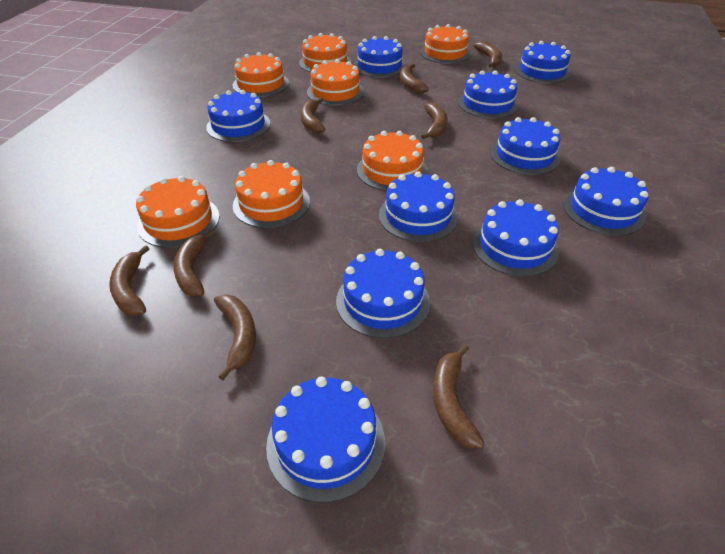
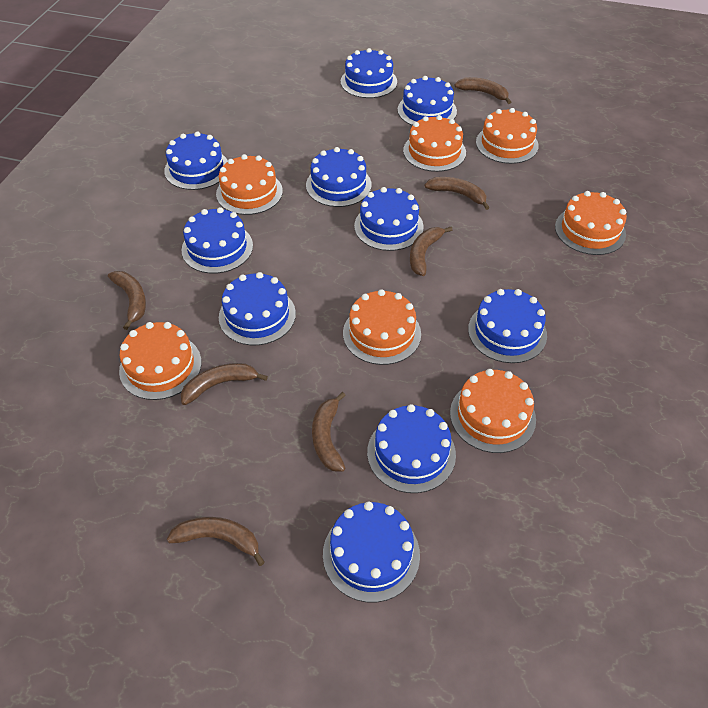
brown banana: 8 -> 7

